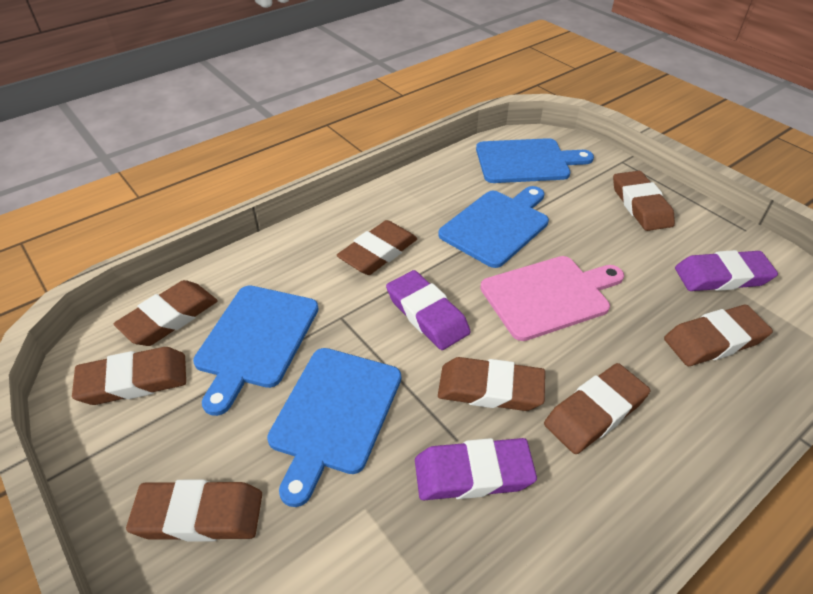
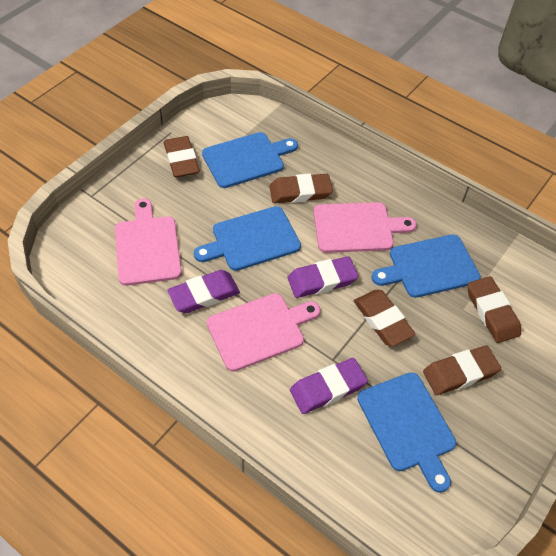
brown eraser: 8 -> 5
pink cutting board: 1 -> 3

